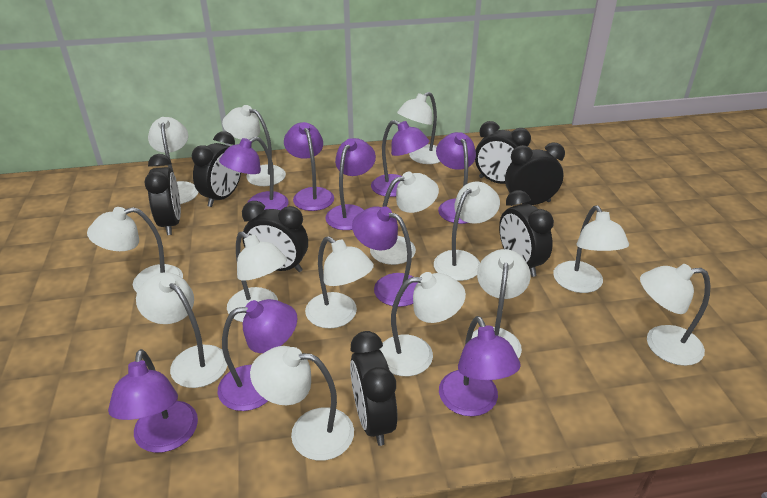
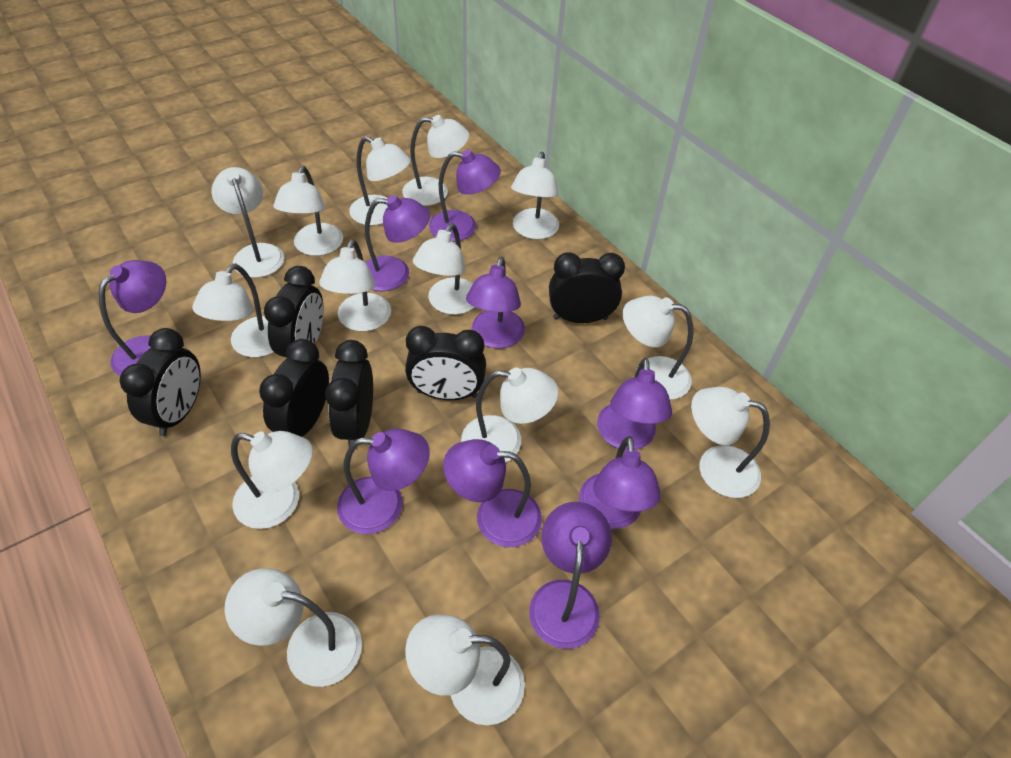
black clock: 7 -> 6

